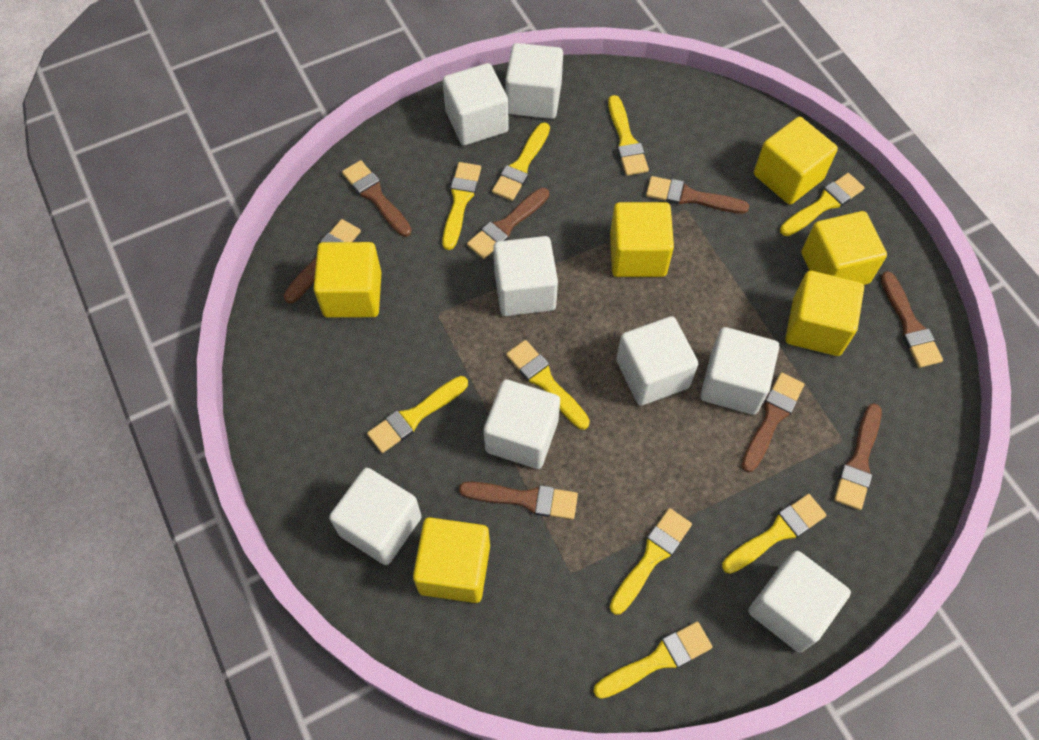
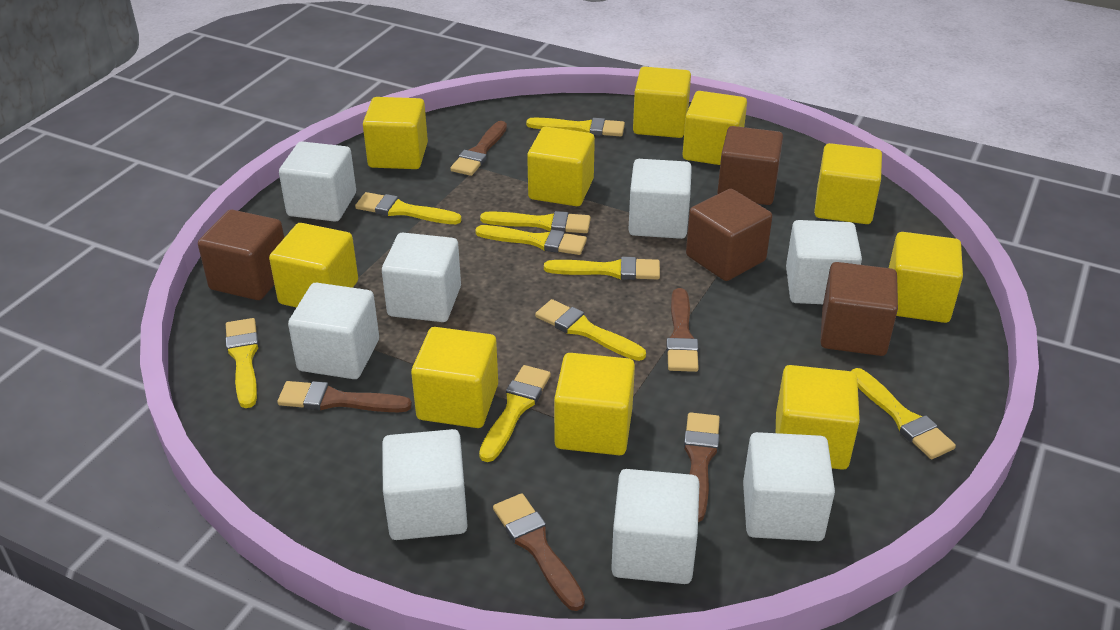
brown brush: 8 -> 5
brown cube: 0 -> 4
yellow cube: 6 -> 10

